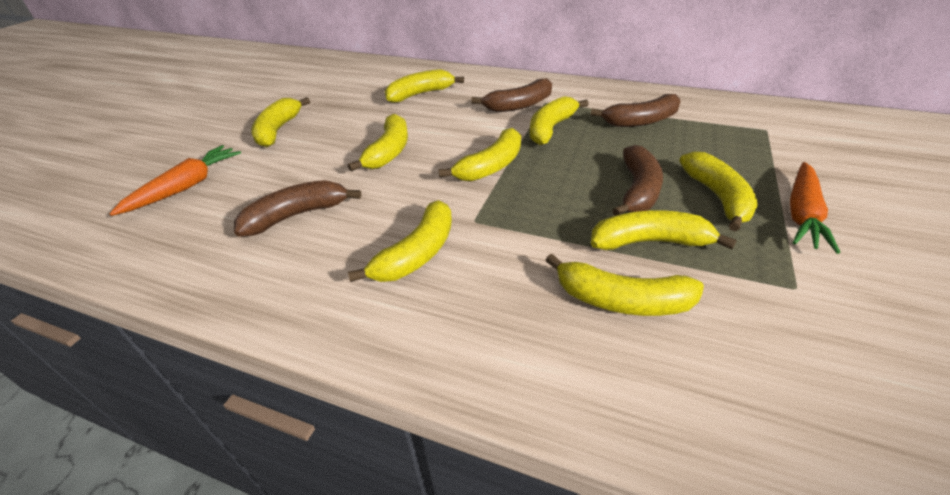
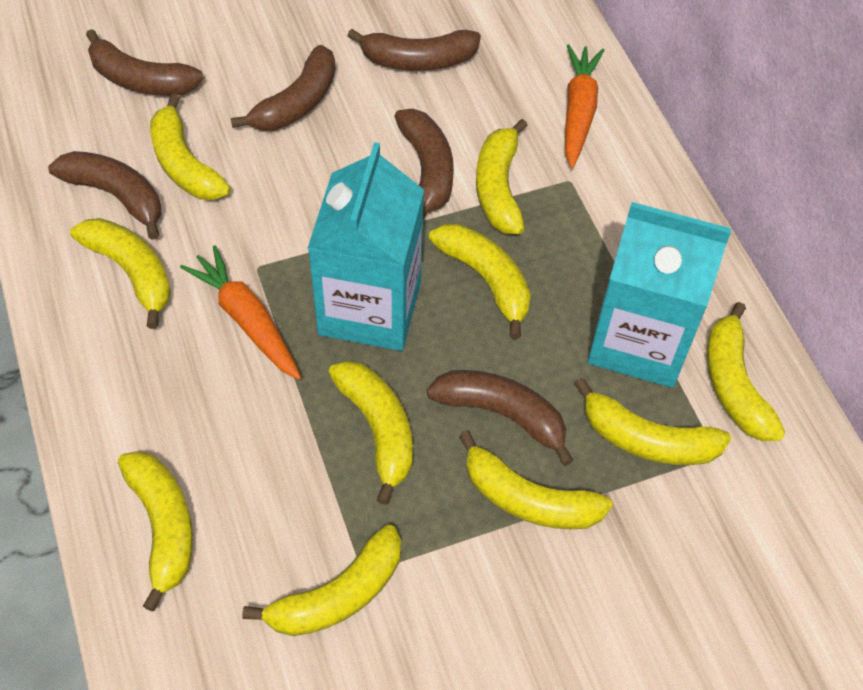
brown banana: 4 -> 6
turquoise carton: 0 -> 2
yellow banana: 9 -> 10

